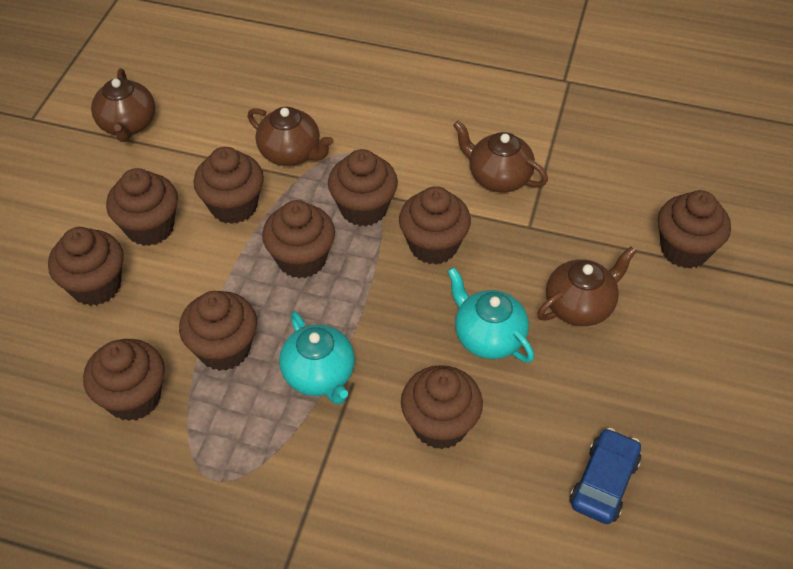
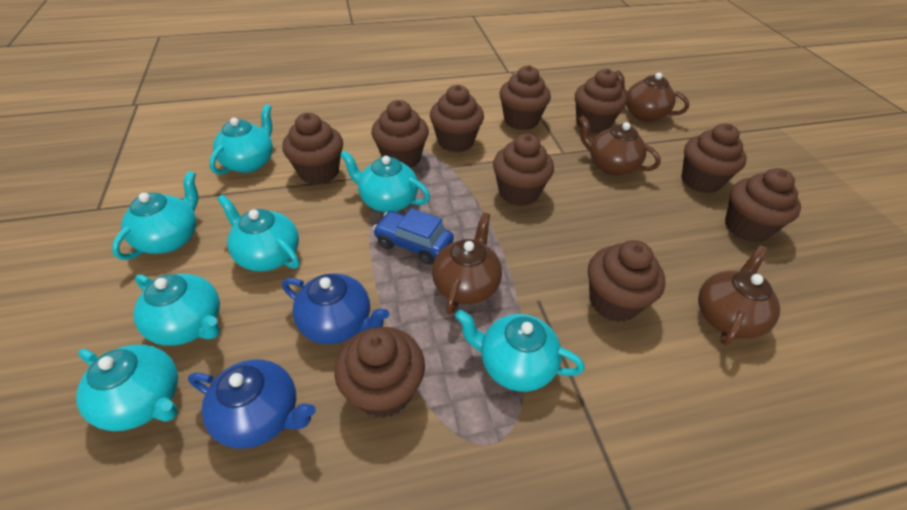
blue teapot: 0 -> 2
turquoise teapot: 2 -> 7

